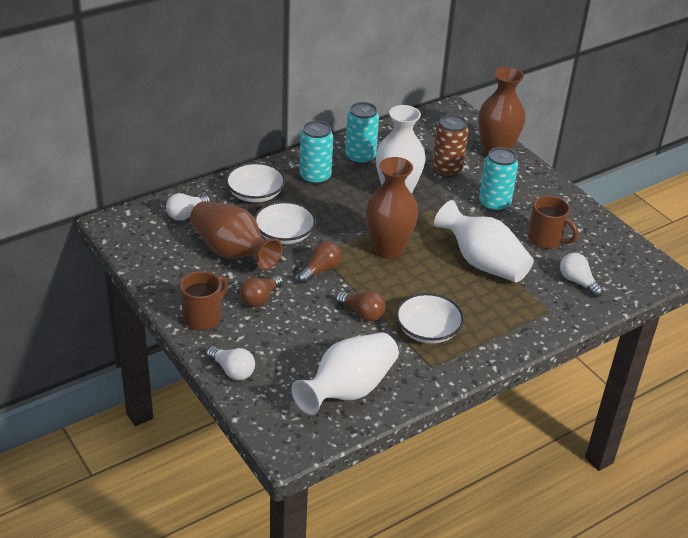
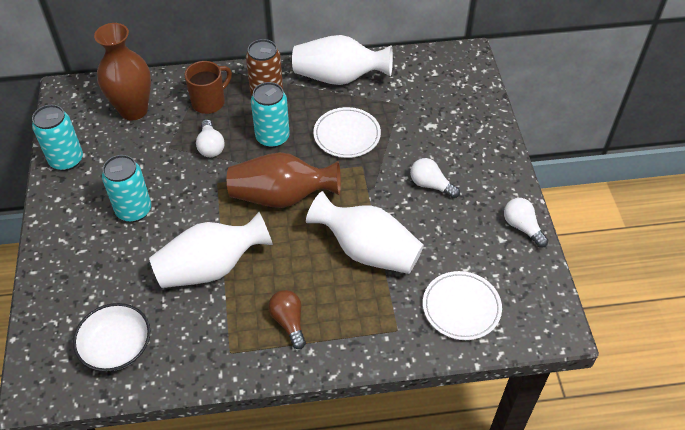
brown light bulb: 3 -> 1
brown mug: 2 -> 1
brown vase: 3 -> 2
white bowl: 3 -> 1
white plate: 0 -> 2

